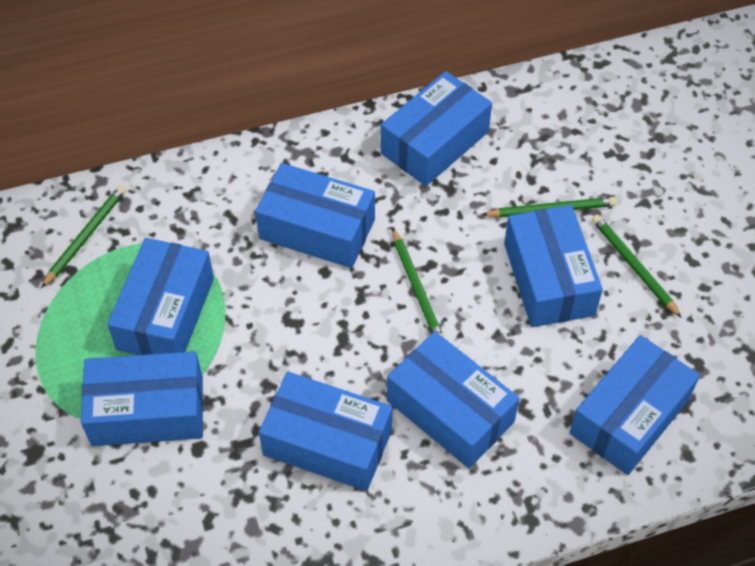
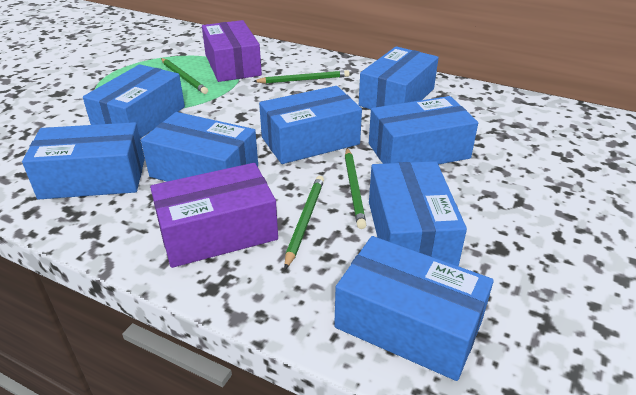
purple box: 0 -> 2

